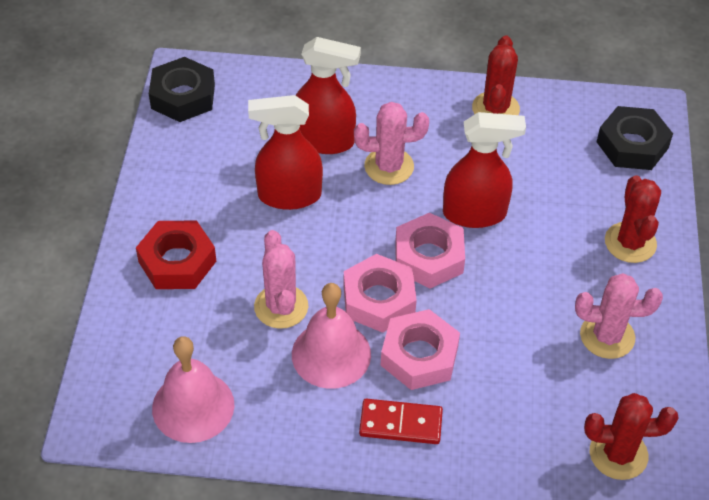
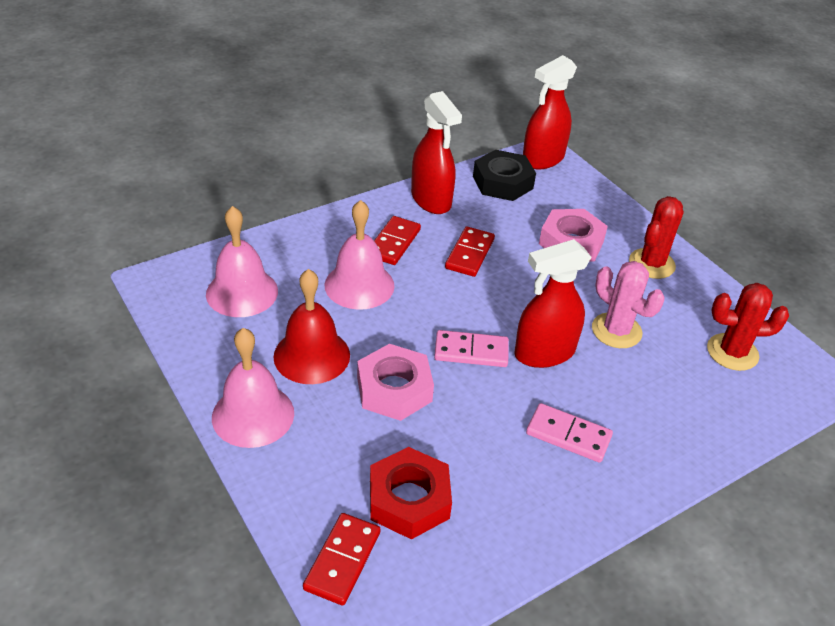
black nut: 2 -> 1
pink bell: 2 -> 3
pink cactus: 3 -> 1
pink domino: 0 -> 2
pink nut: 3 -> 2
red bell: 0 -> 1
red cactus: 3 -> 2
red domino: 1 -> 3

